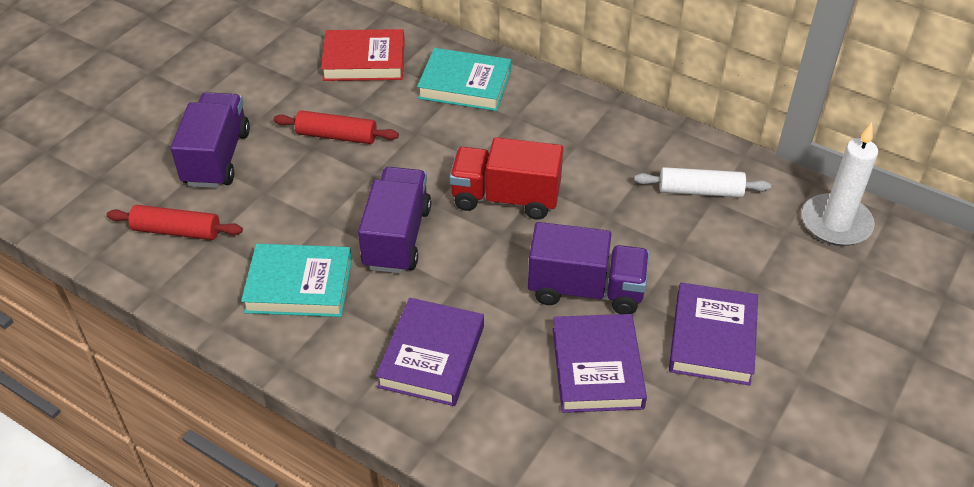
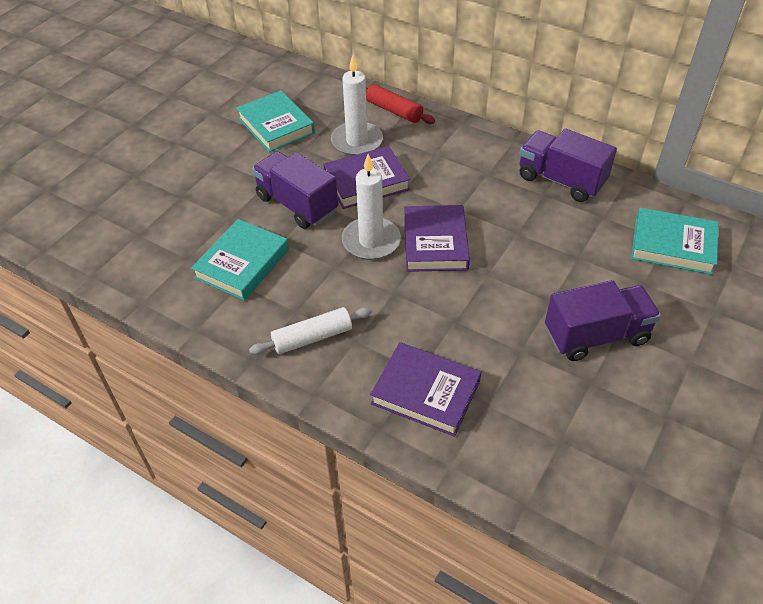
red book: 1 -> 0
red rolling pin: 2 -> 1
red truck: 1 -> 0
turquoise book: 2 -> 3
white candle: 1 -> 2

